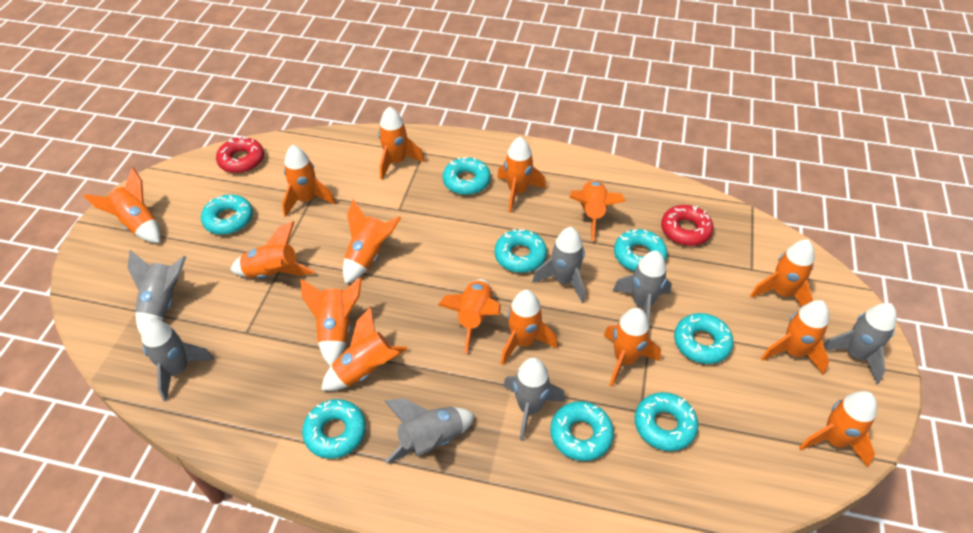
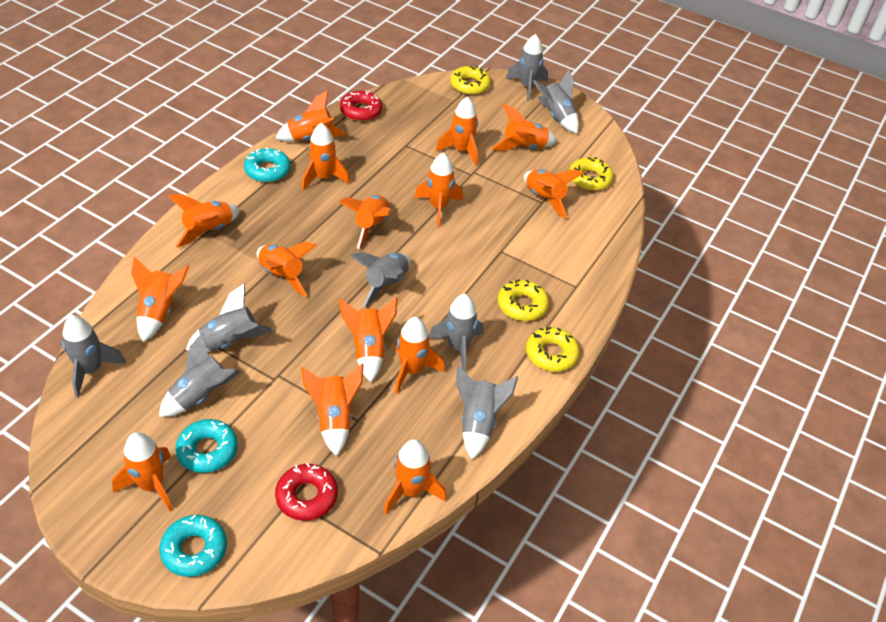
grey rocket: 7 -> 8
turquoise donut: 8 -> 3
yellow donut: 0 -> 4

